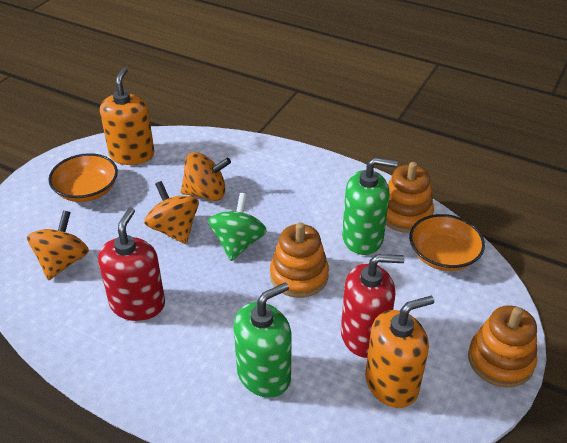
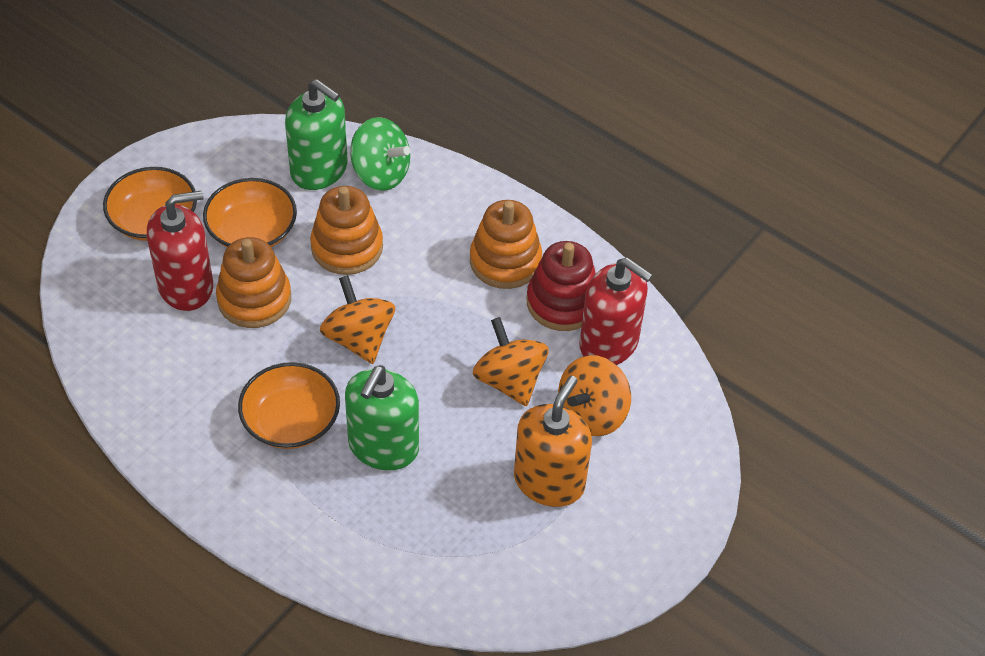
orange bowl: 2 -> 3
orange soap dispenser: 2 -> 1
red stacking toy: 0 -> 1

